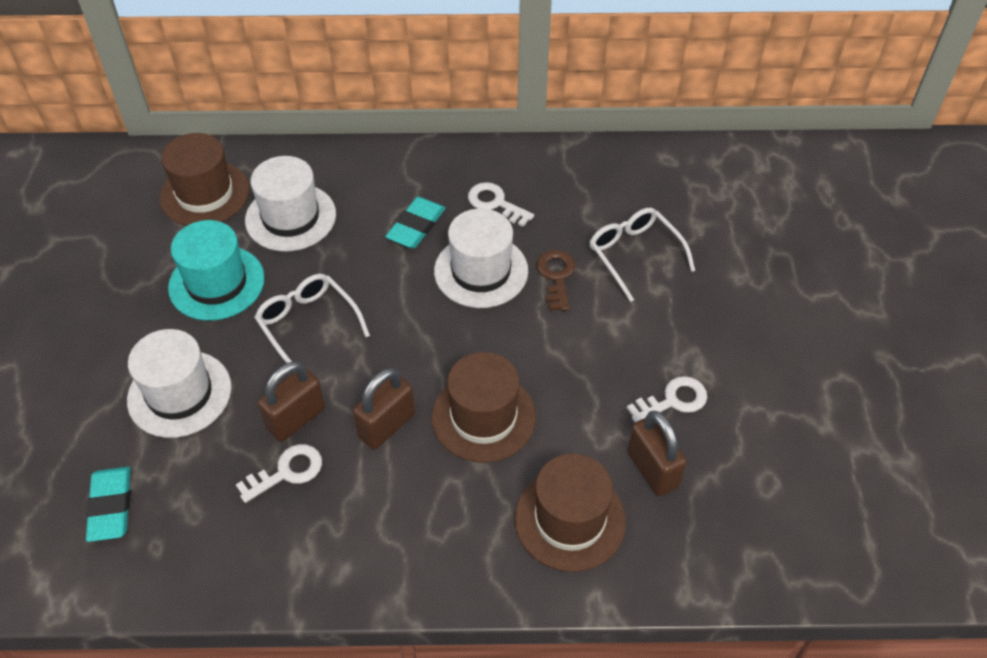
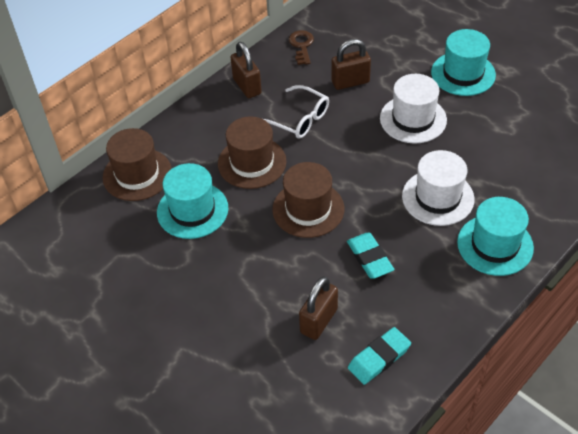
turquoise hat: 1 -> 3
white glasses: 2 -> 1
white hat: 3 -> 2
white key: 3 -> 0

